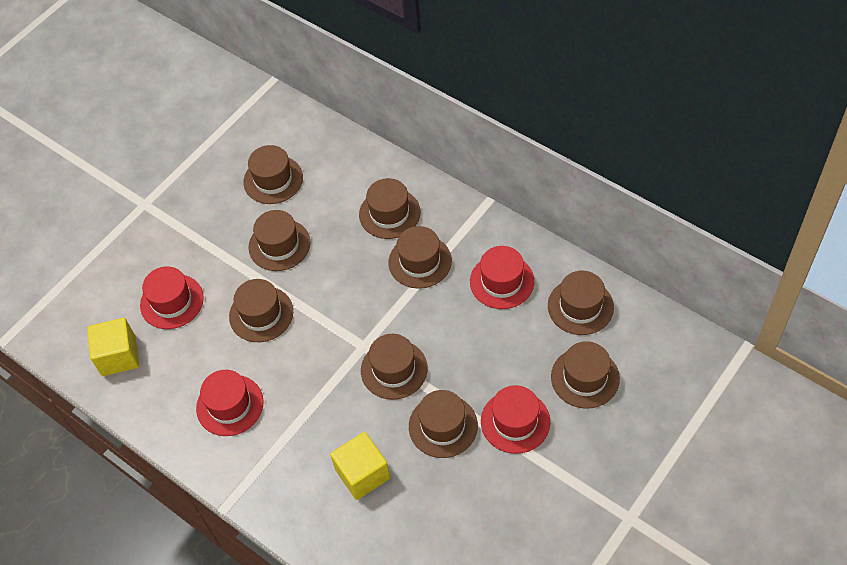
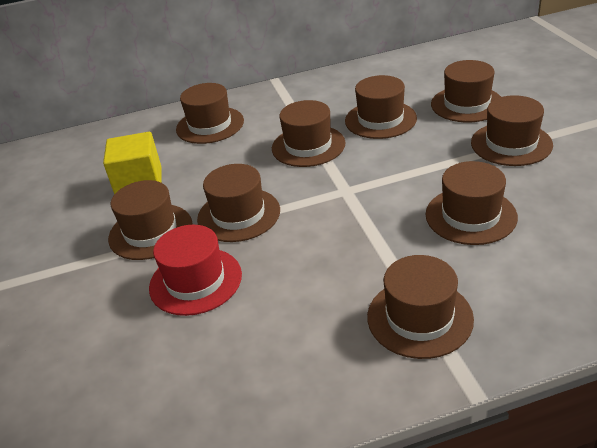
red hat: 4 -> 1
yellow cube: 2 -> 1

